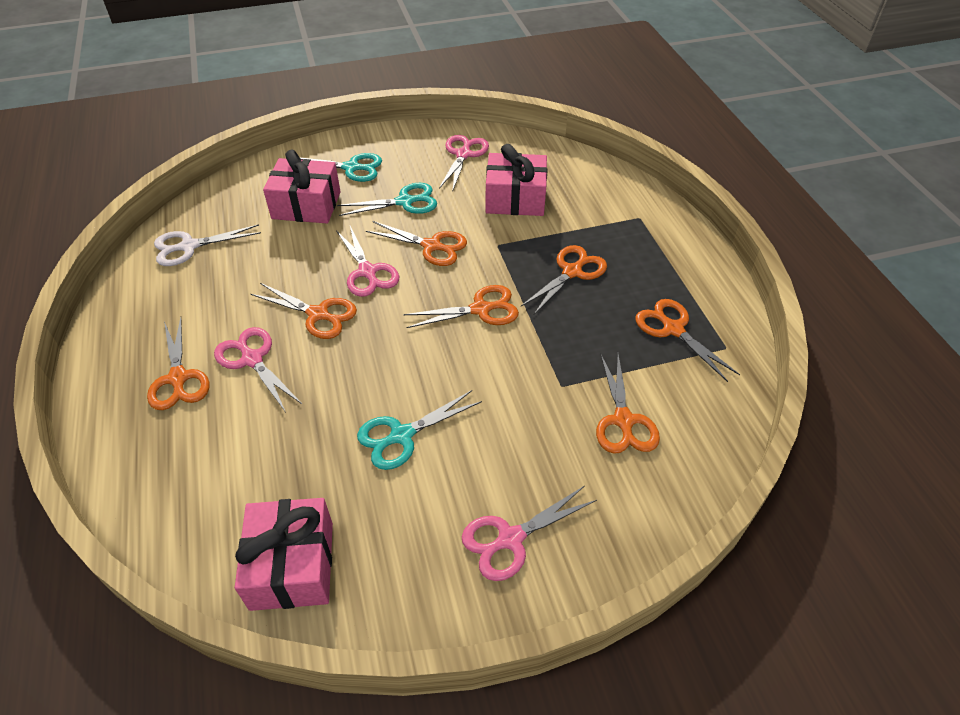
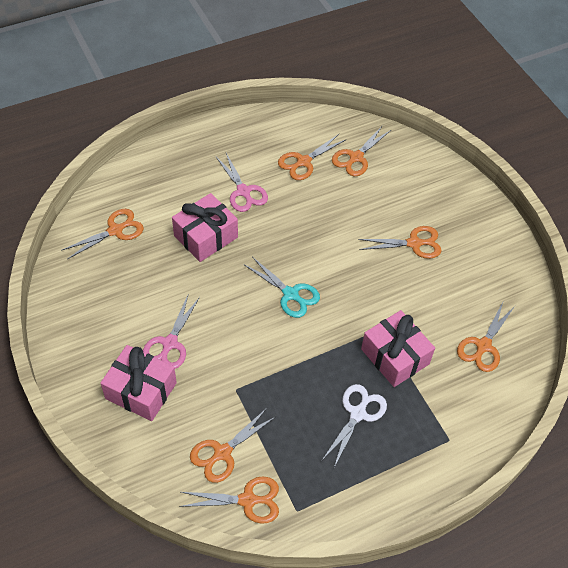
pink scissors: 4 -> 2
turquoise scissors: 3 -> 1

